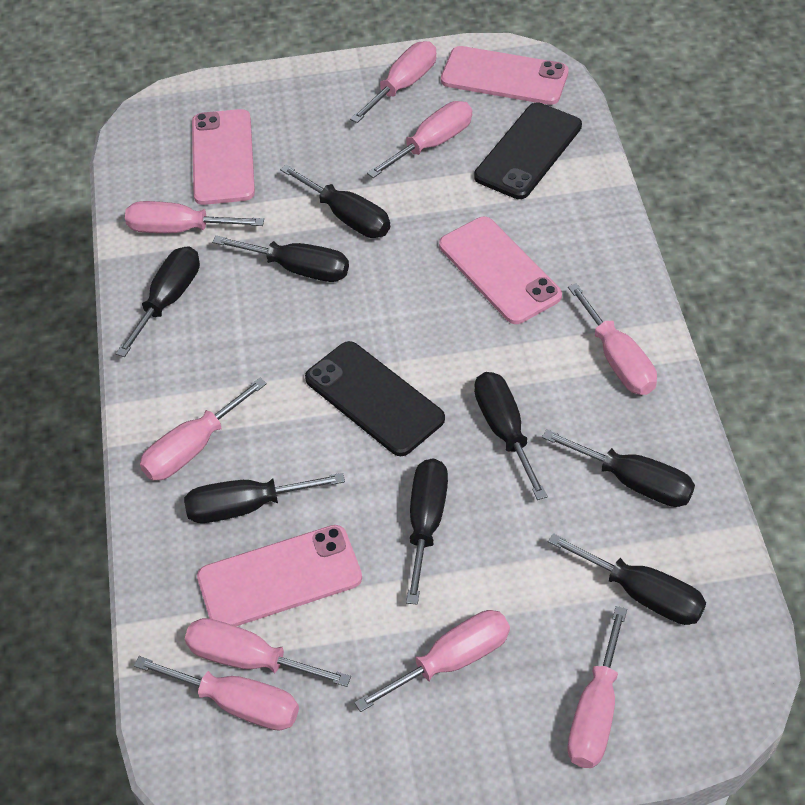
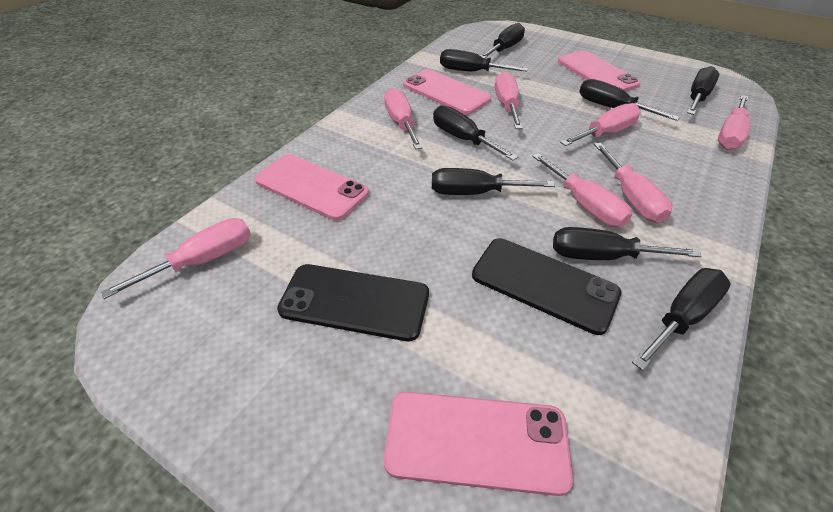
pink screwdriver: 9 -> 7

